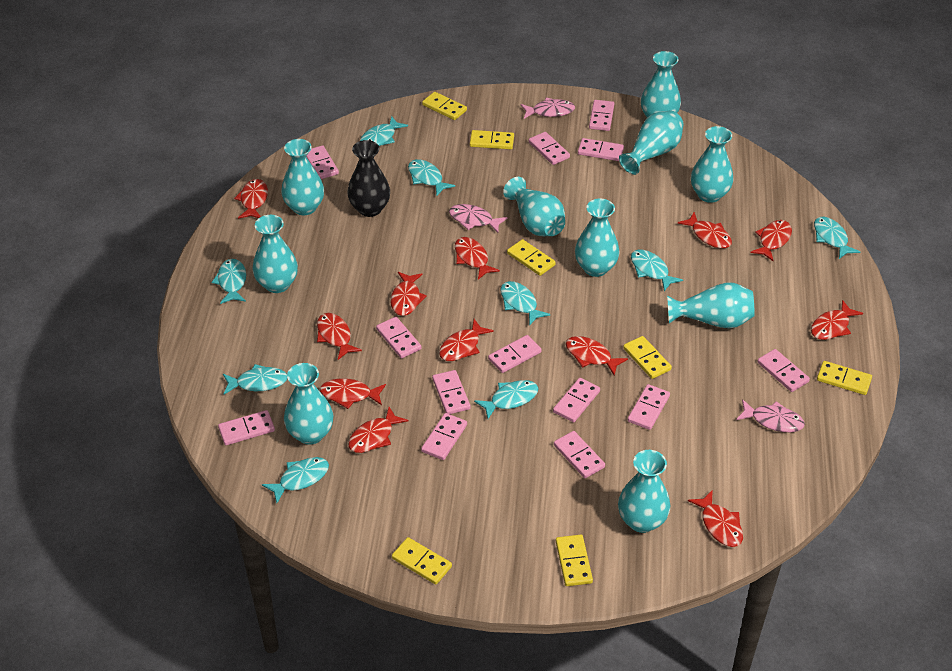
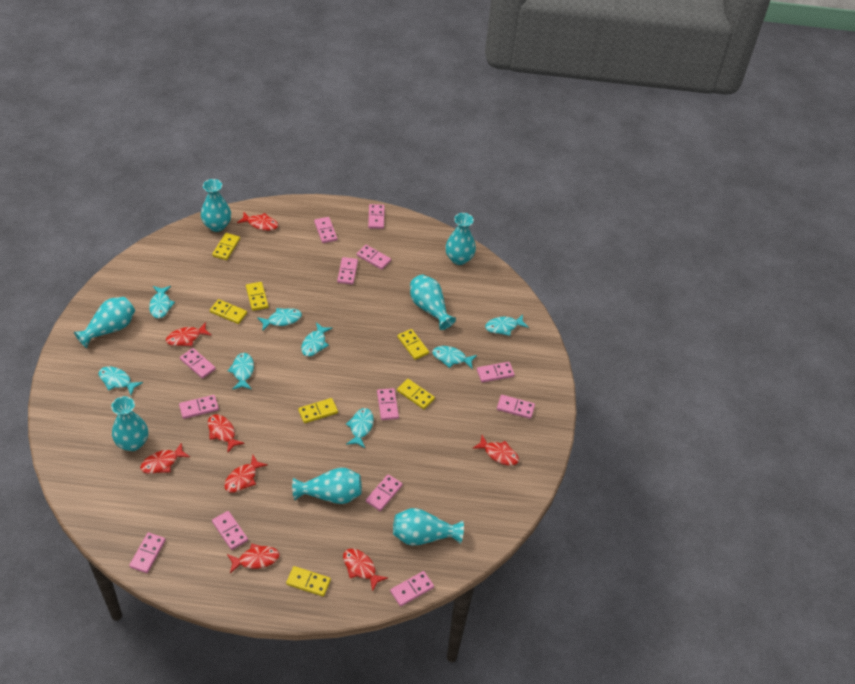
black vase: 1 -> 0
pink fish: 3 -> 0
red fish: 12 -> 8
turquoise fish: 9 -> 8
turquoise vase: 10 -> 7

